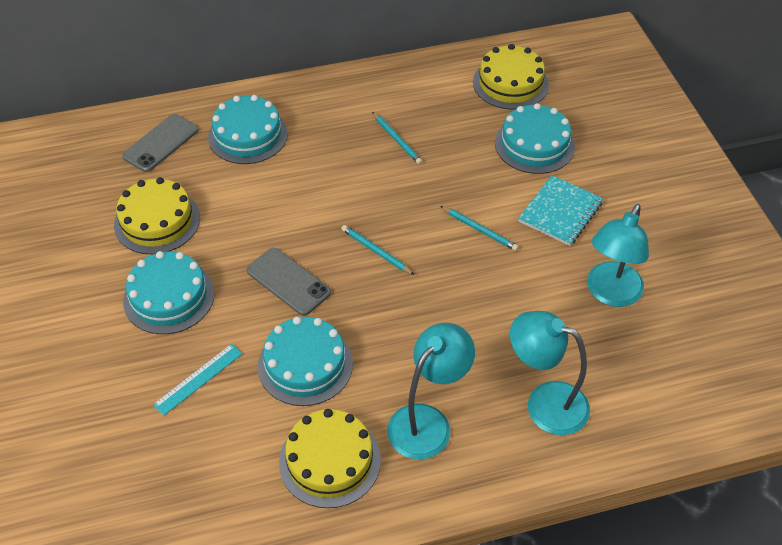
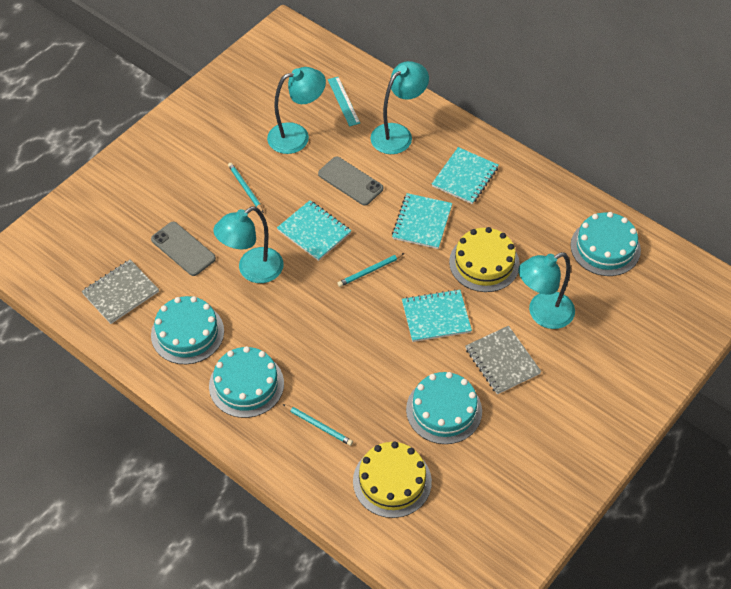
grey notebook: 0 -> 2
turquoise lamp: 3 -> 4
turquoise notebook: 1 -> 4
yellow cake: 3 -> 2

